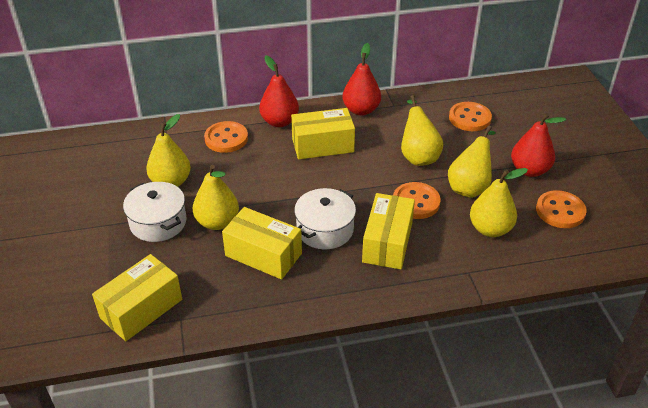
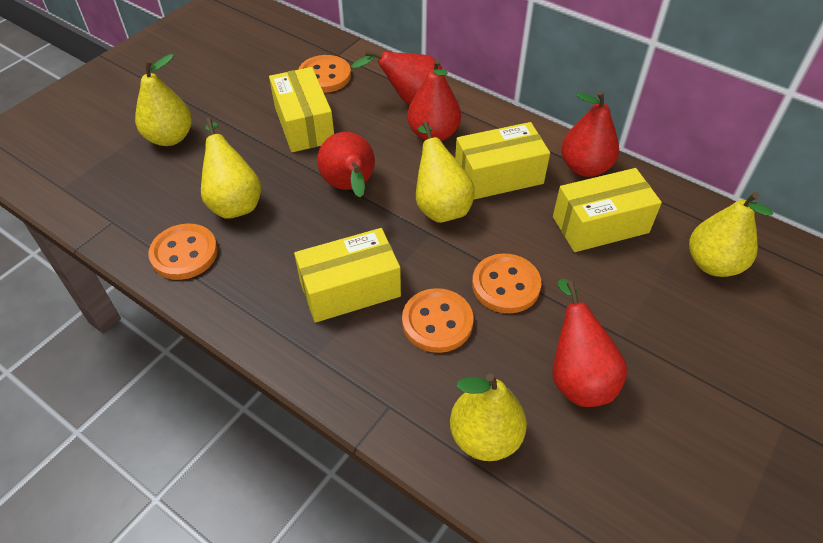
red pear: 3 -> 5
white pot: 2 -> 0

